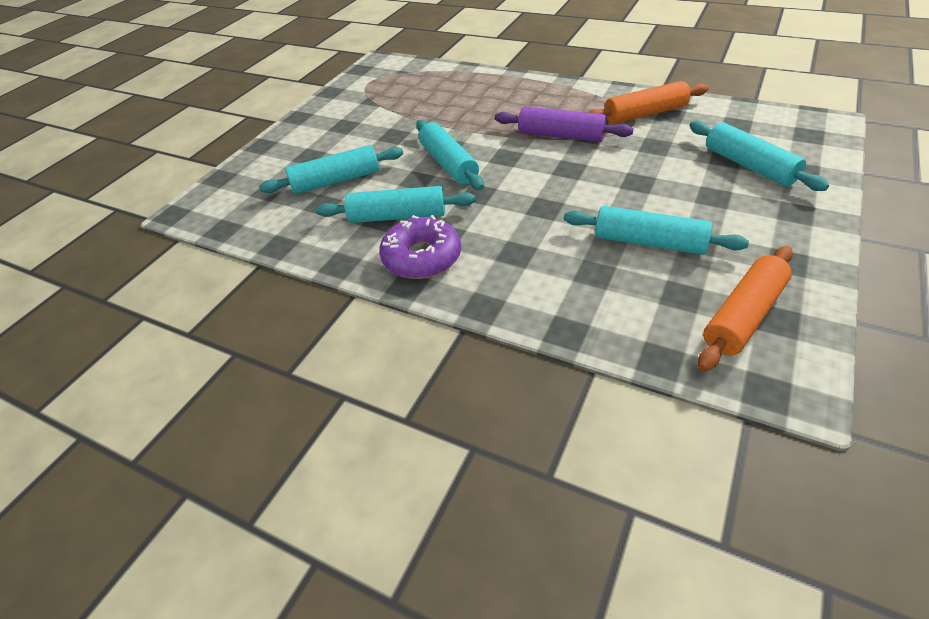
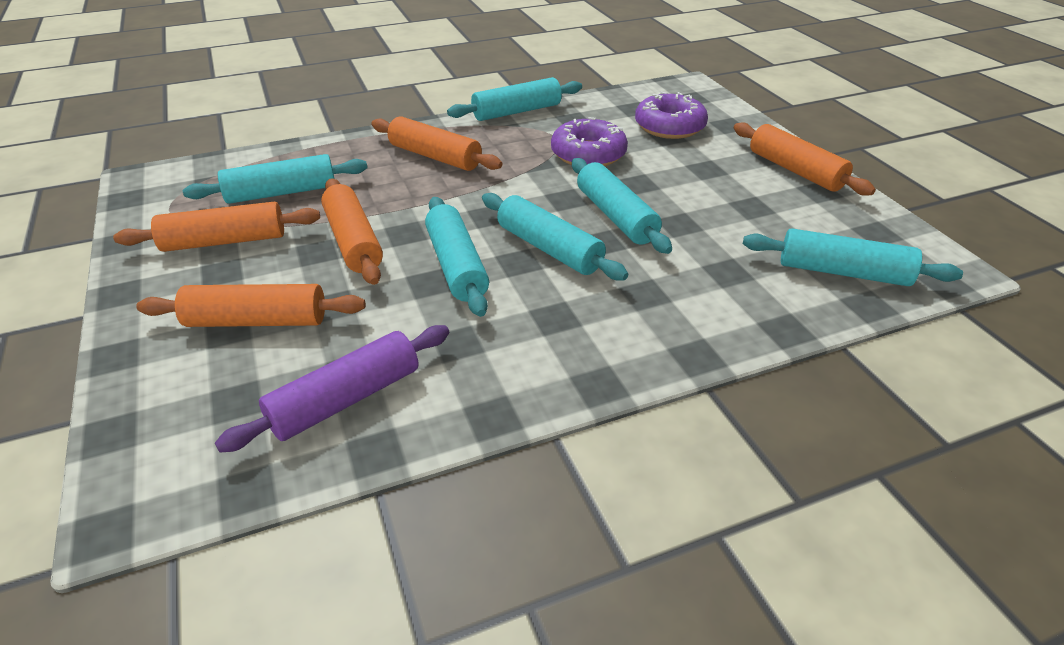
orange rolling pin: 2 -> 5
purple donut: 1 -> 2
turquoise rolling pin: 5 -> 6

